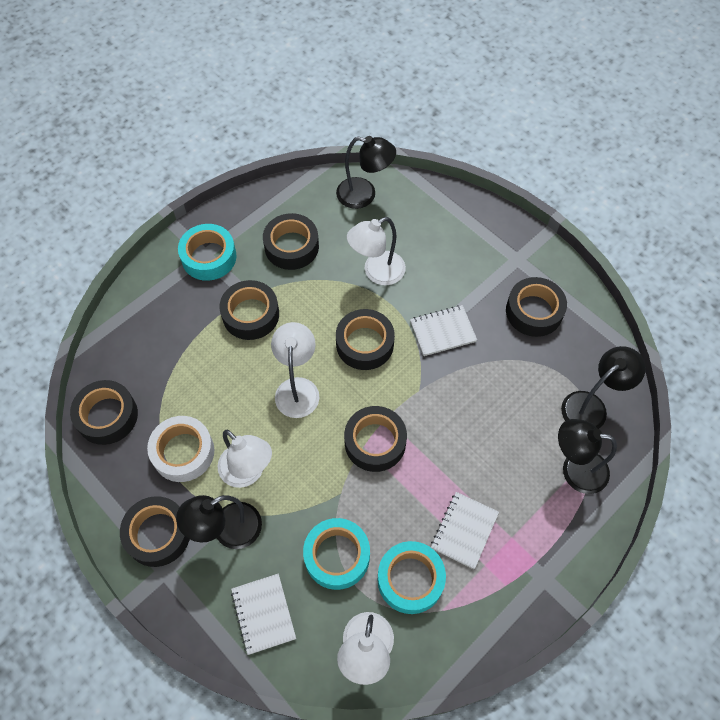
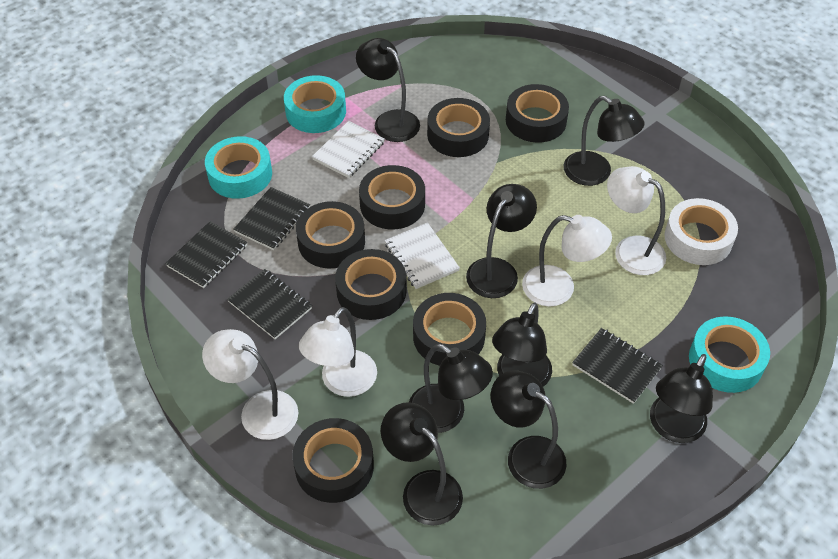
black lamp: 4 -> 8
black notebook: 0 -> 4
white notebook: 3 -> 2

